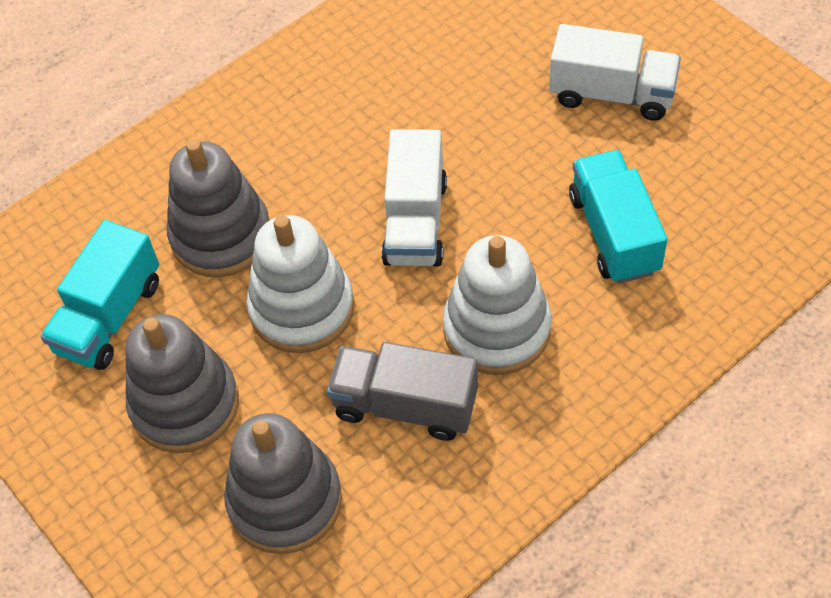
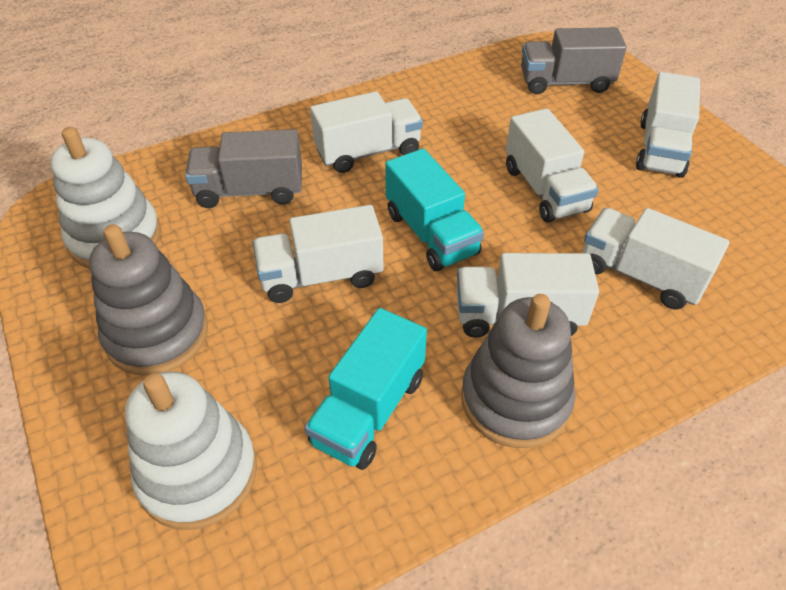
grey stacking toy: 3 -> 2
grey truck: 1 -> 2
white truck: 2 -> 6

